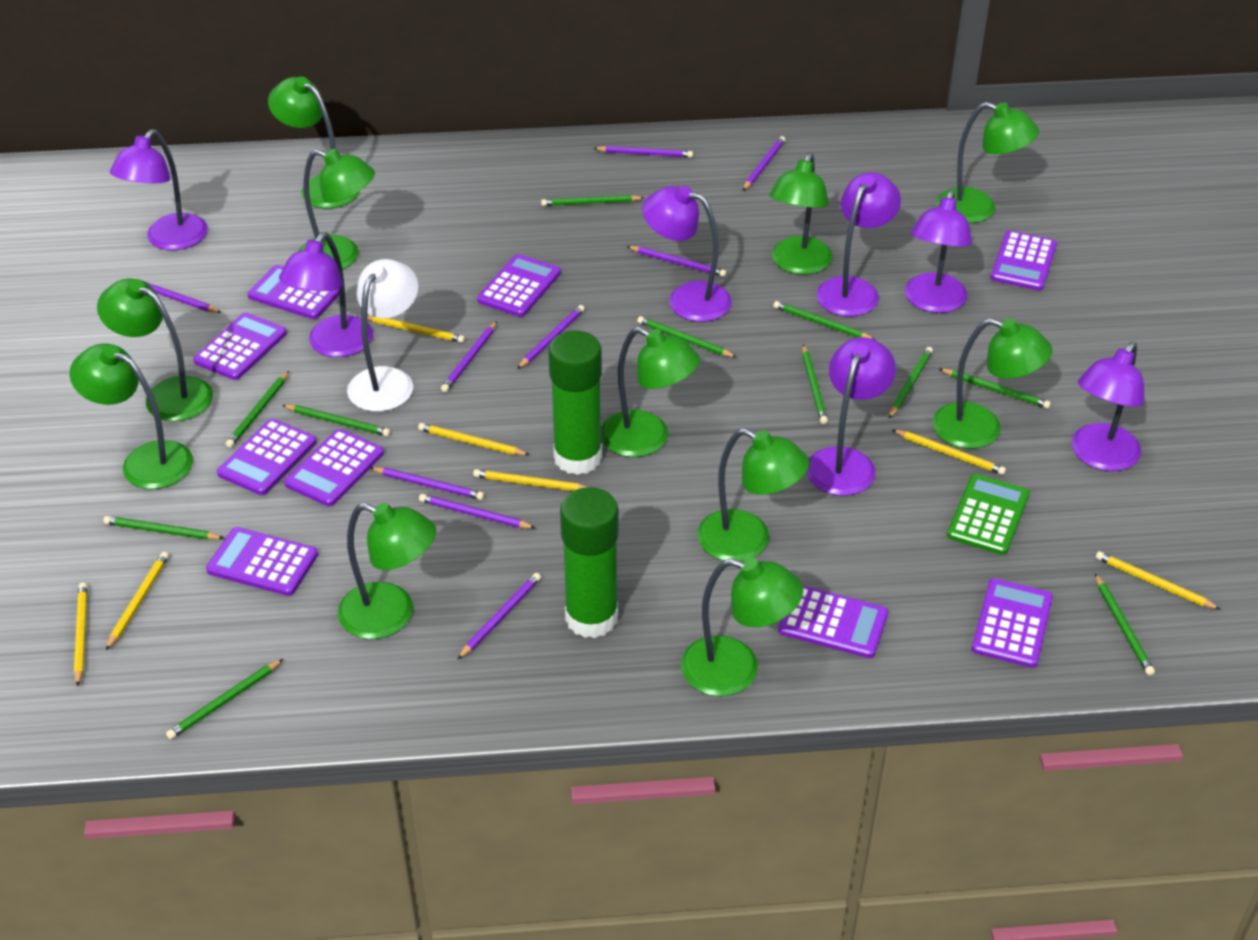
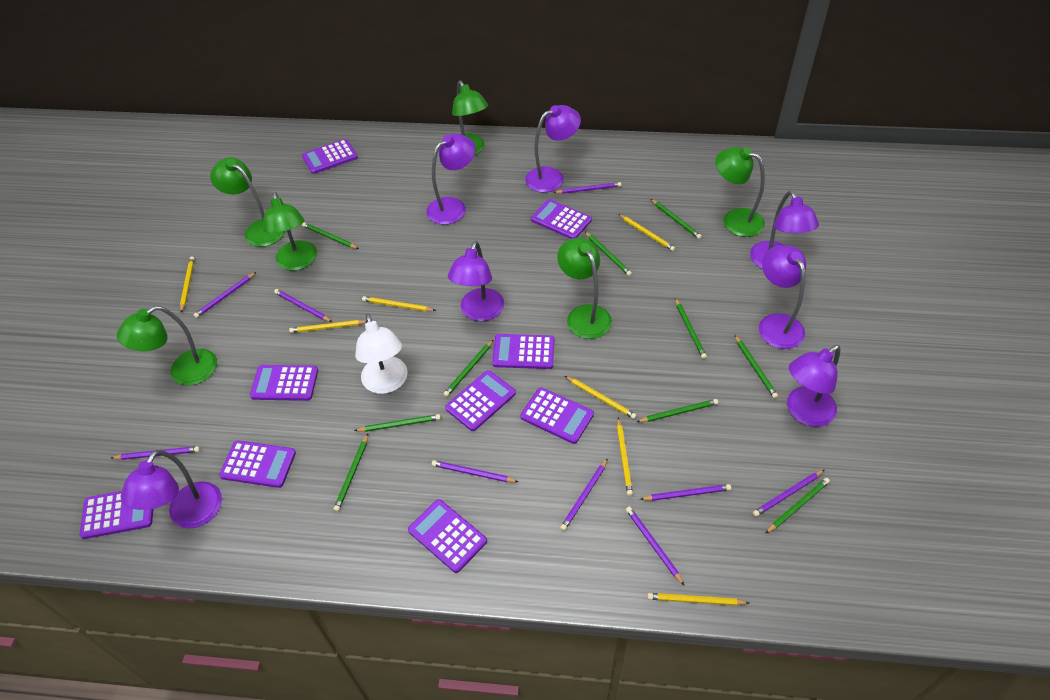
green calculator: 1 -> 0
green glue stick: 2 -> 0
green lamp: 11 -> 6
green pencil: 11 -> 10

